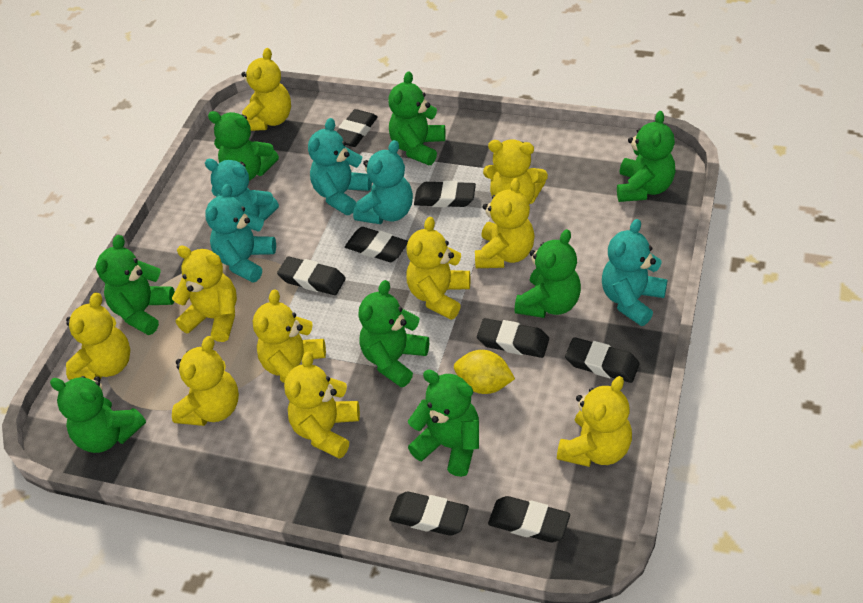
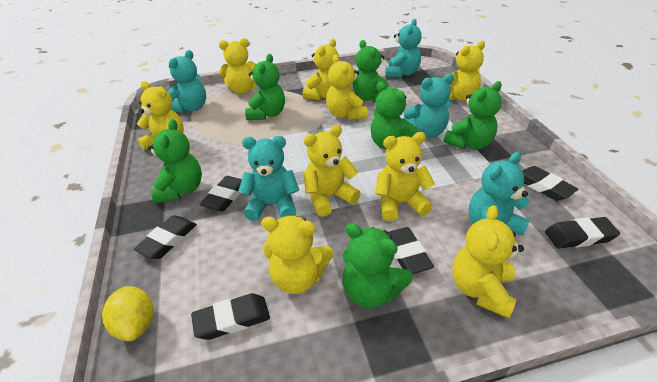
black eraser: 8 -> 6
green teddy bear: 8 -> 6
yellow teddy bear: 10 -> 9

